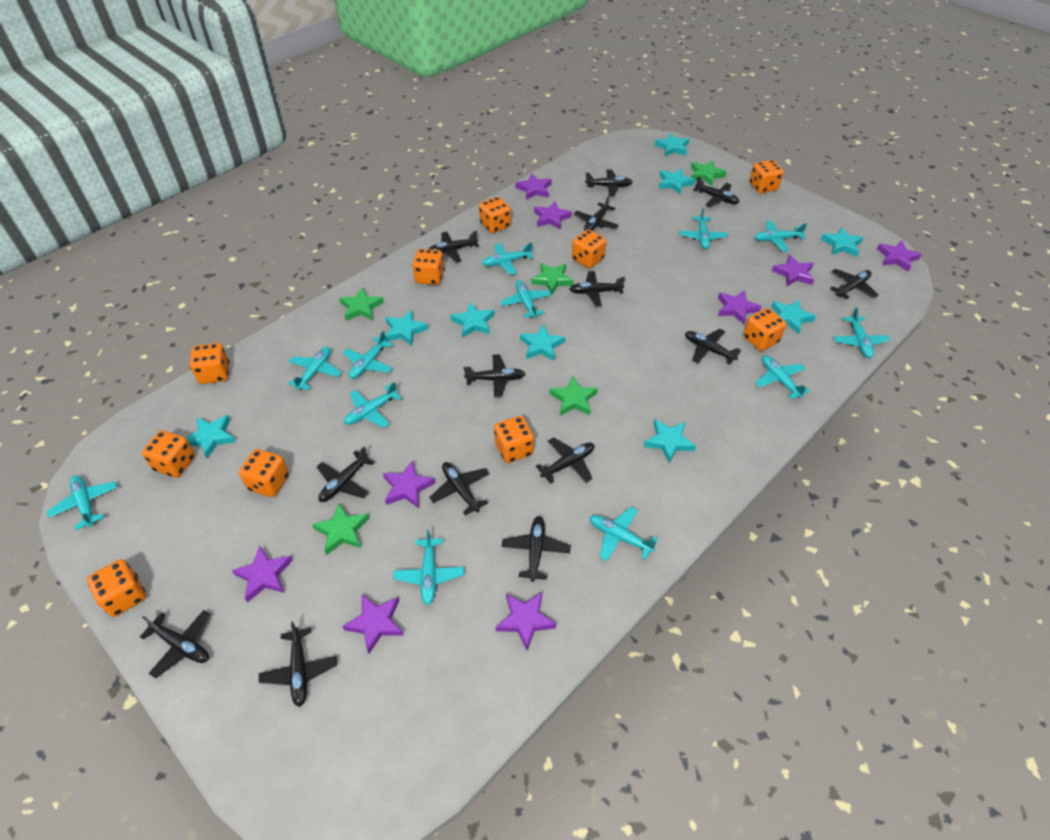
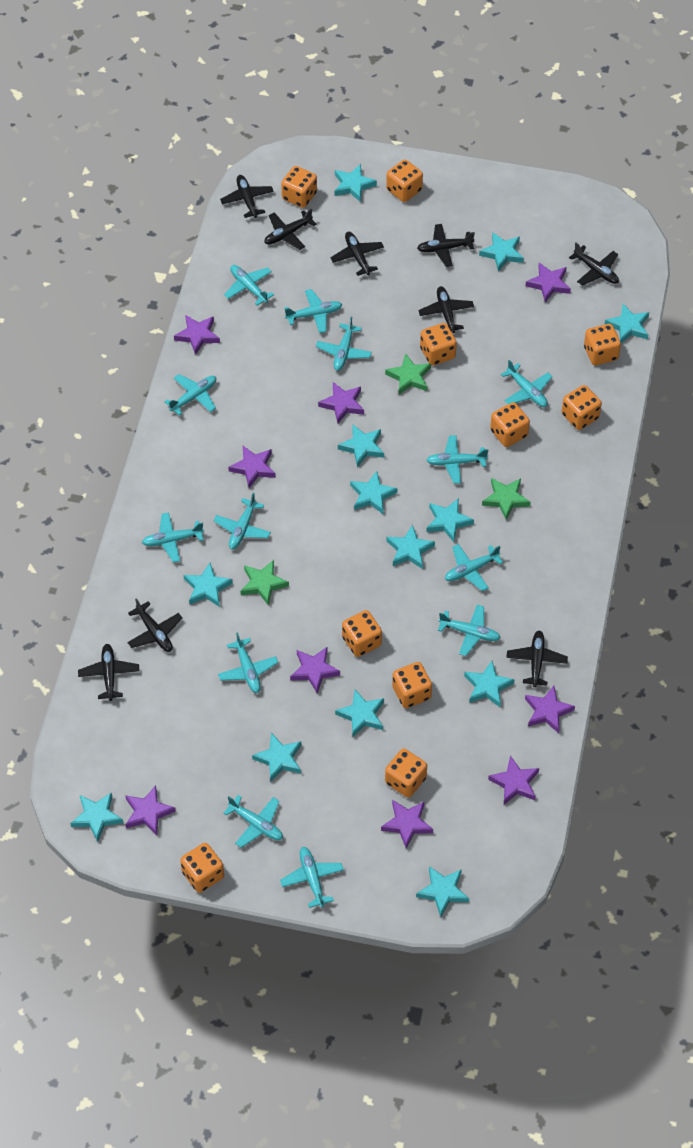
black plane: 14 -> 9
green star: 5 -> 3
turquoise plane: 12 -> 13
turquoise star: 9 -> 13

